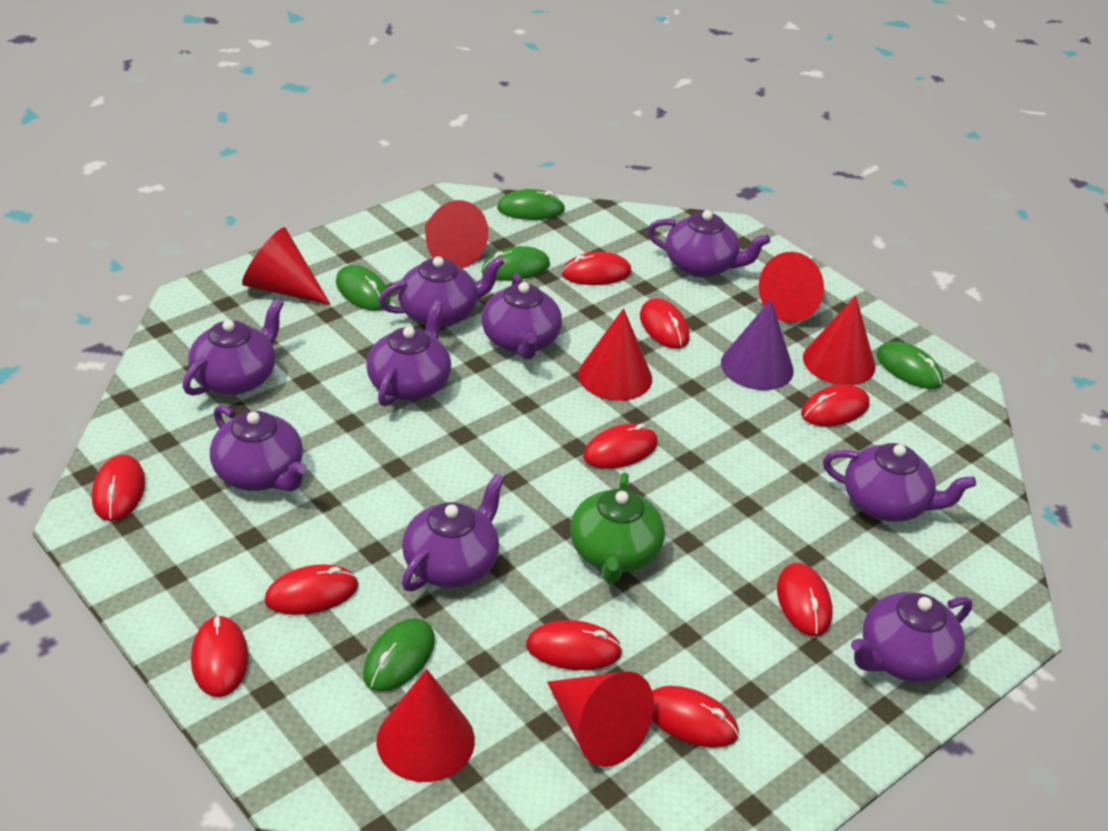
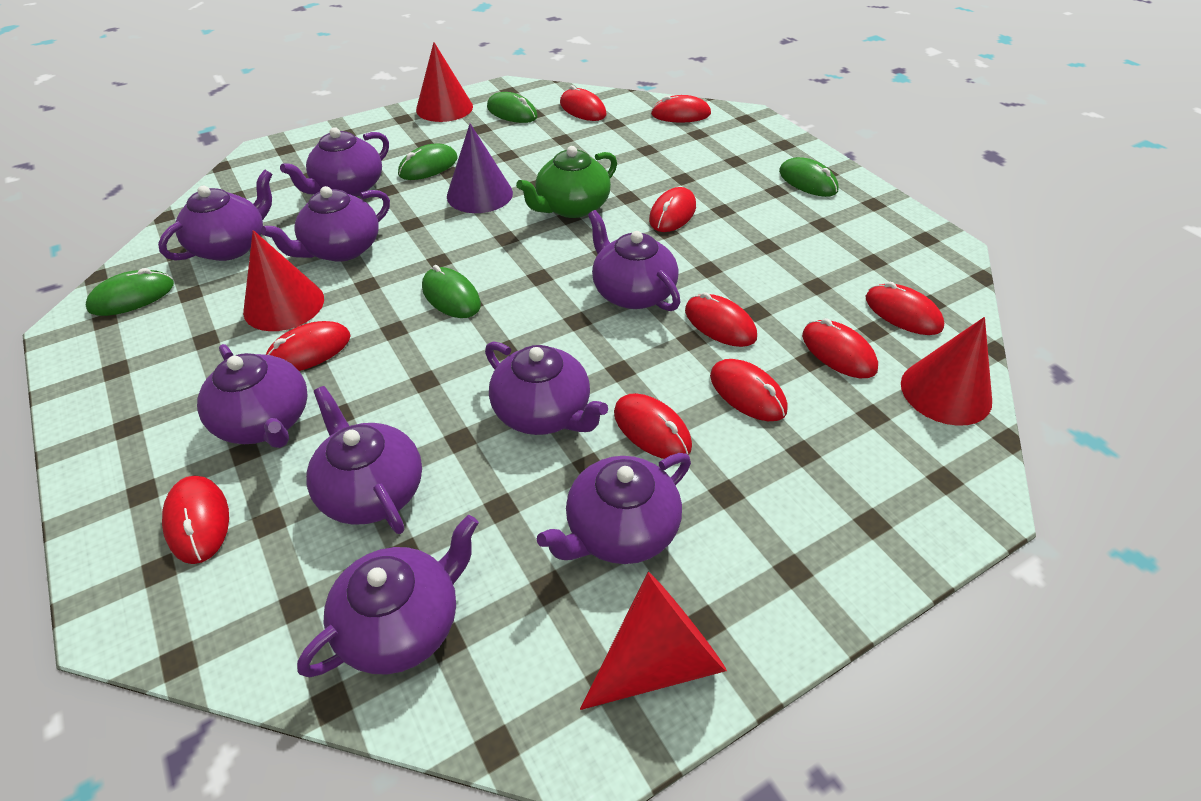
red cone: 7 -> 4

